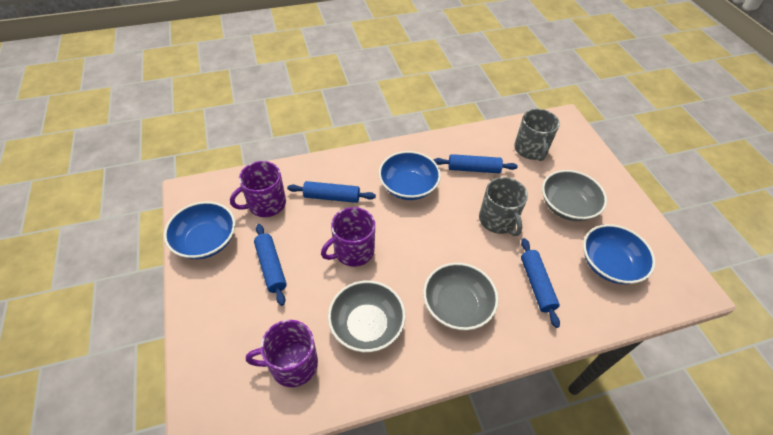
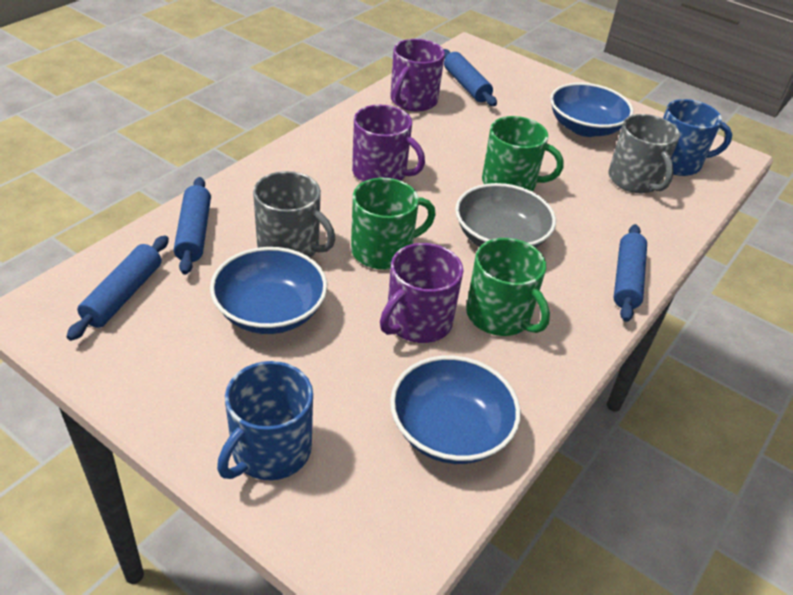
blue mug: 0 -> 2
green mug: 0 -> 3
grey bowl: 3 -> 1

